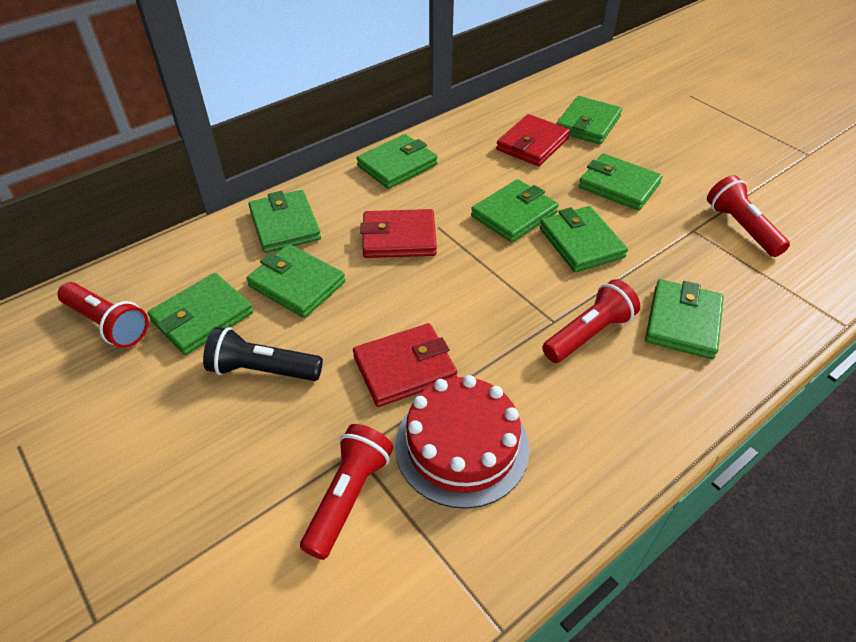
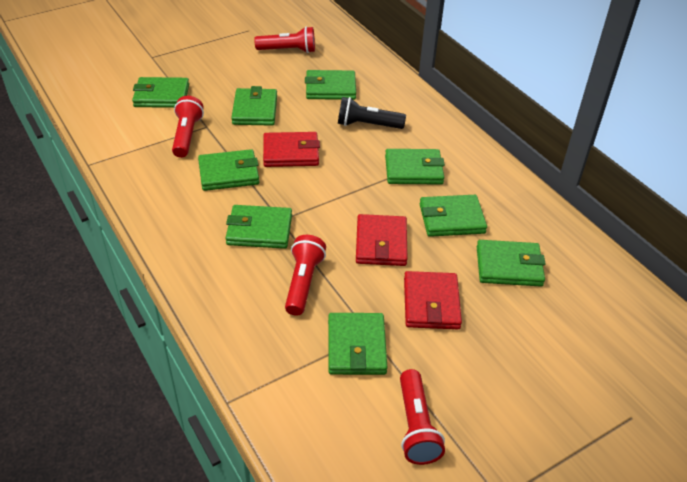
red cake: 1 -> 0

